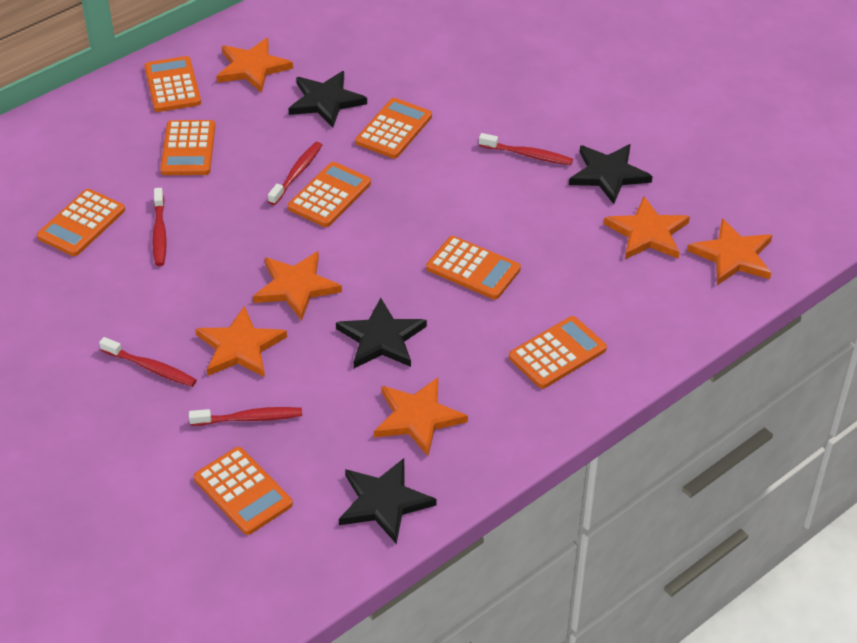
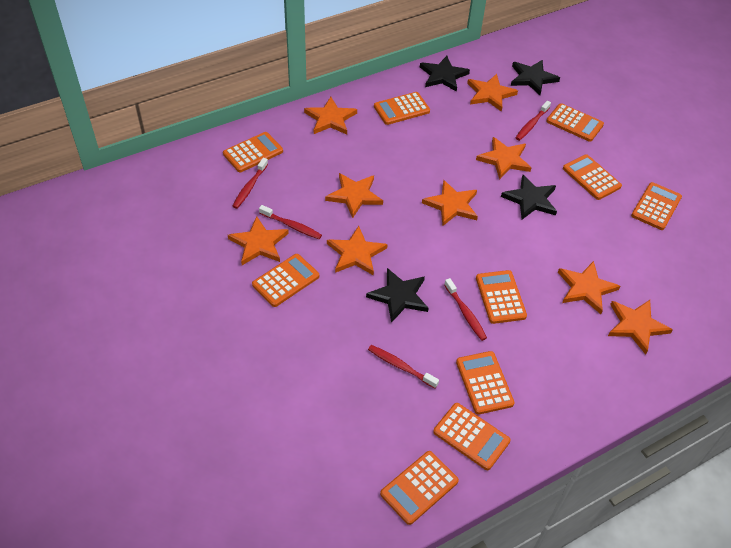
orange calculator: 8 -> 10
orange star: 6 -> 9

